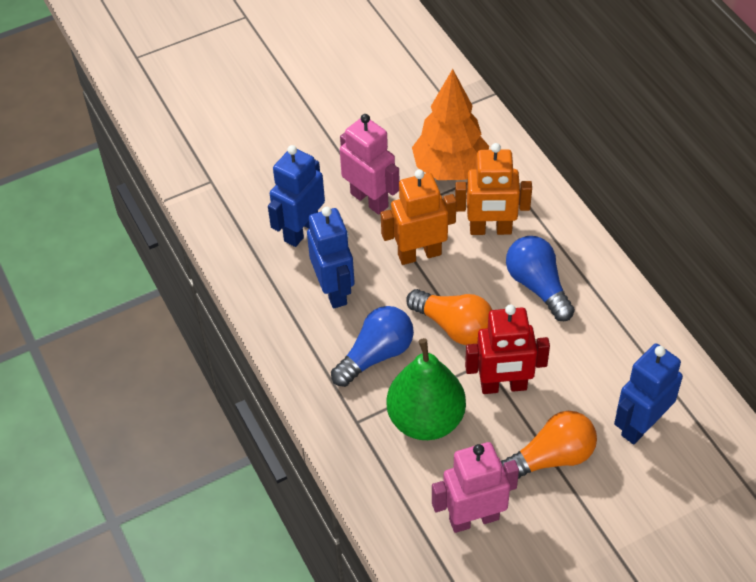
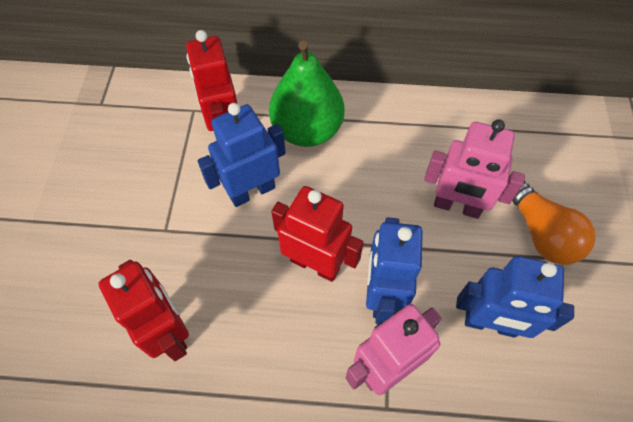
blue light bulb: 2 -> 0
orange light bulb: 2 -> 1
orange robot: 2 -> 0
orange tree: 1 -> 0
red robot: 1 -> 3

